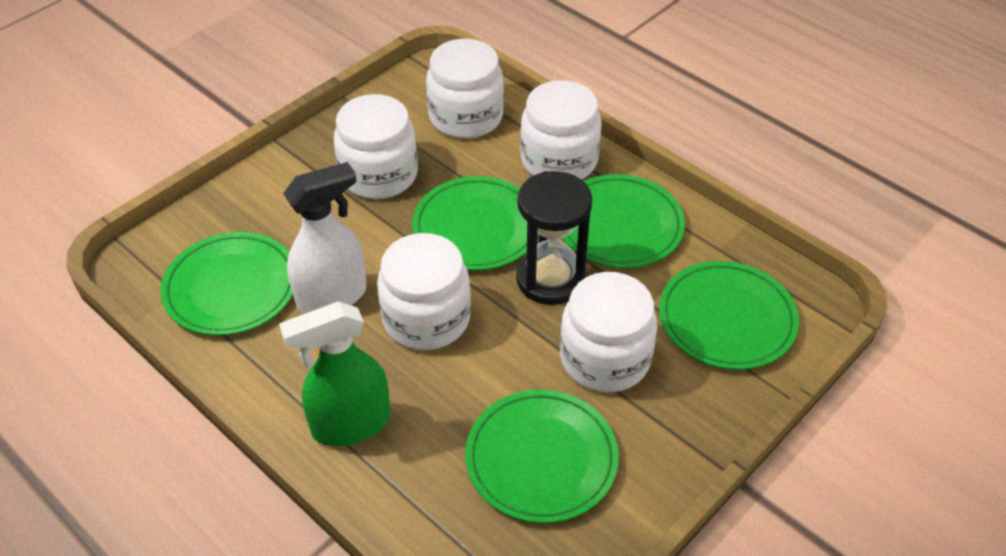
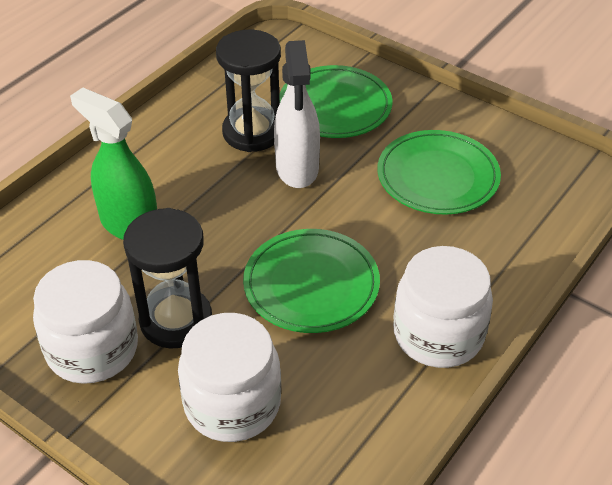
black hourglass: 1 -> 2
green plate: 5 -> 3
white jar: 5 -> 3

